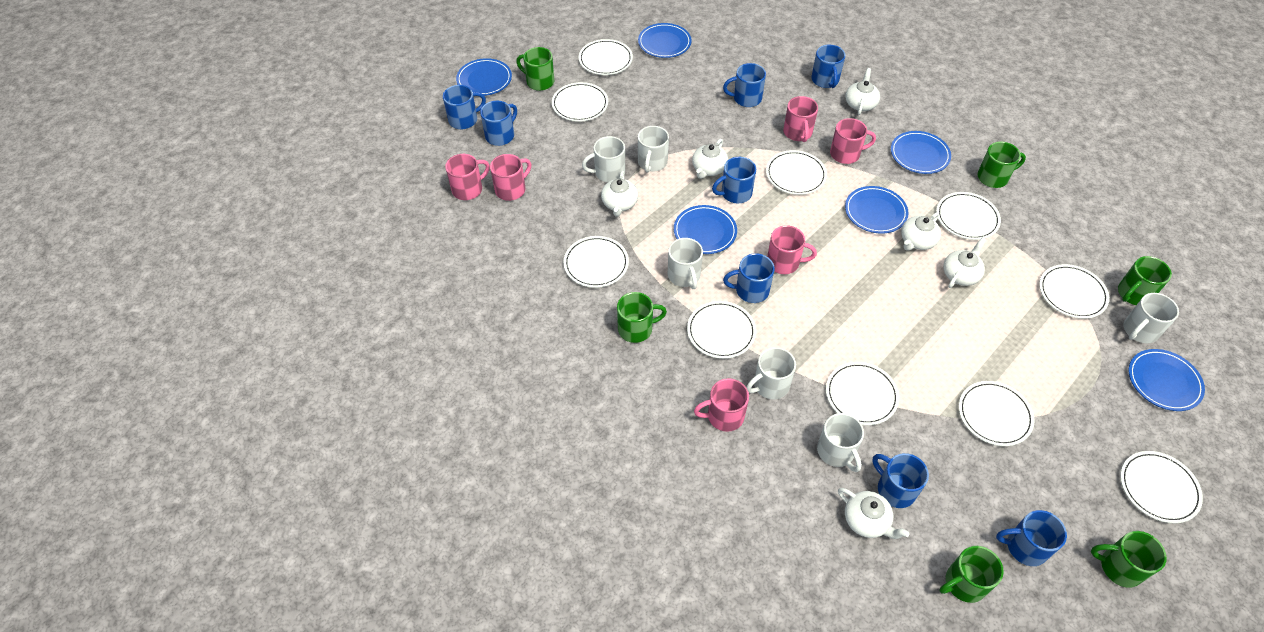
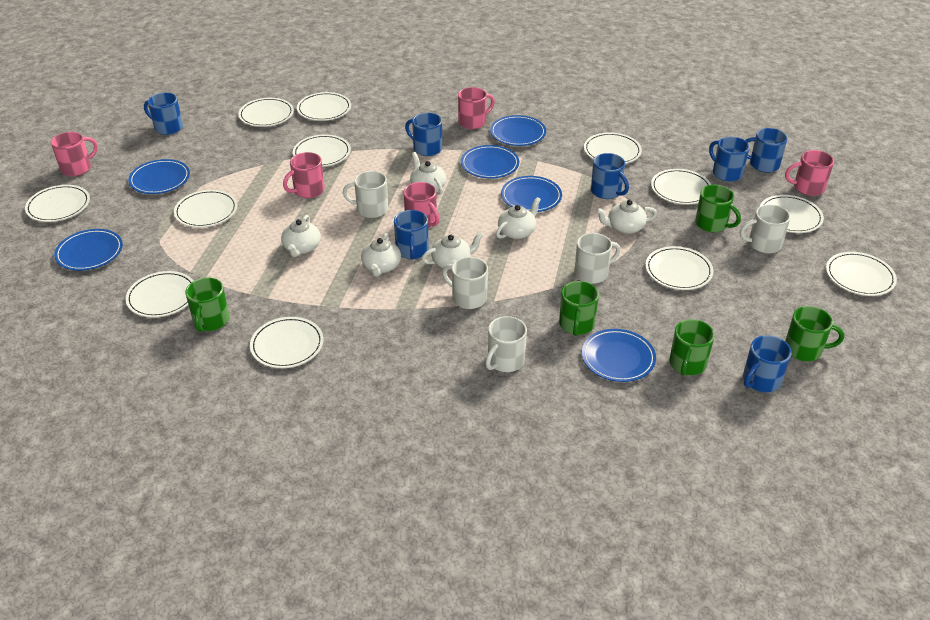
blue mug: 8 -> 7
green mug: 6 -> 5
pink mug: 6 -> 5
white mug: 6 -> 5
white plate: 10 -> 12

